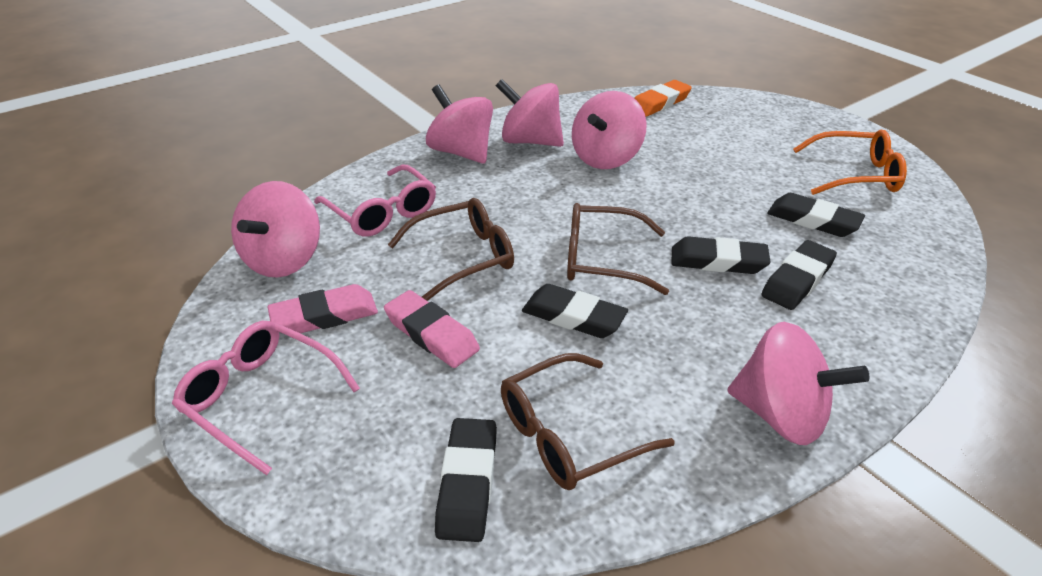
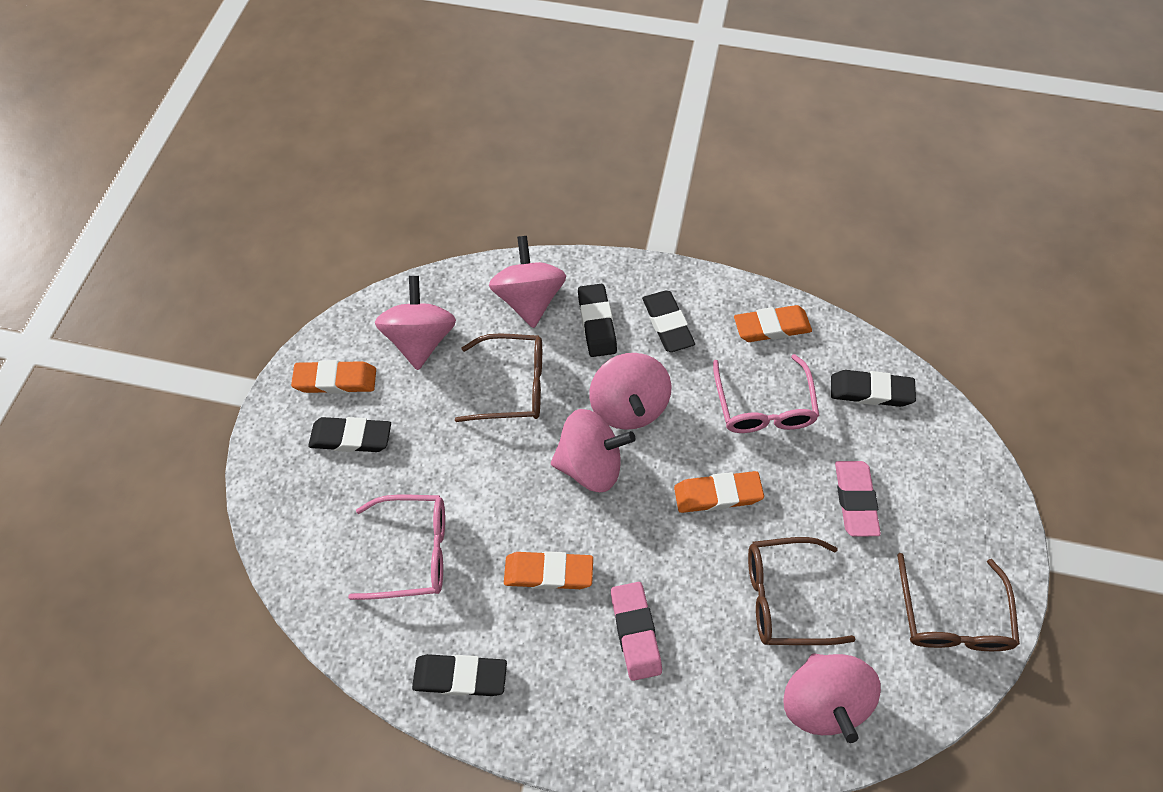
orange eraser: 1 -> 4
orange glasses: 1 -> 0

